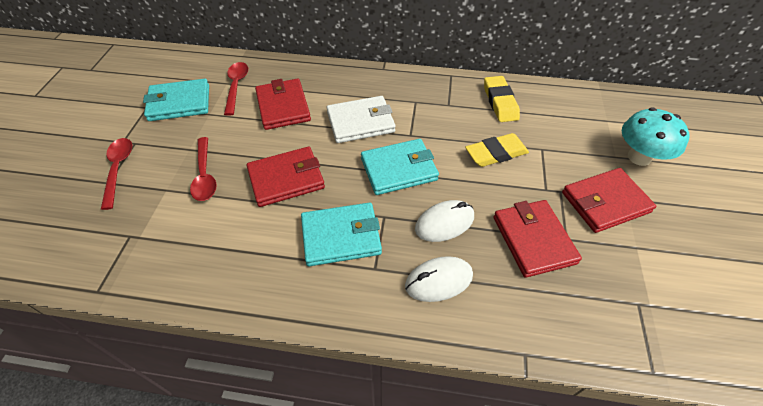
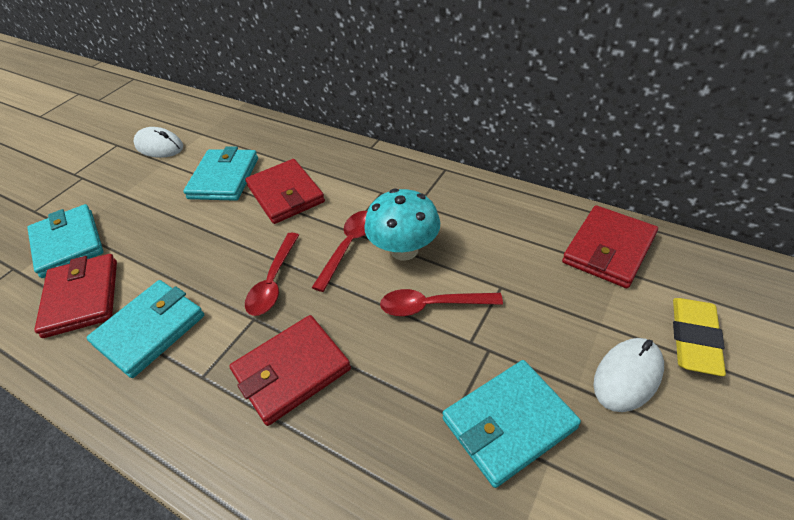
turquoise wallet: 3 -> 4
white wallet: 1 -> 0
yellow eraser: 2 -> 1

